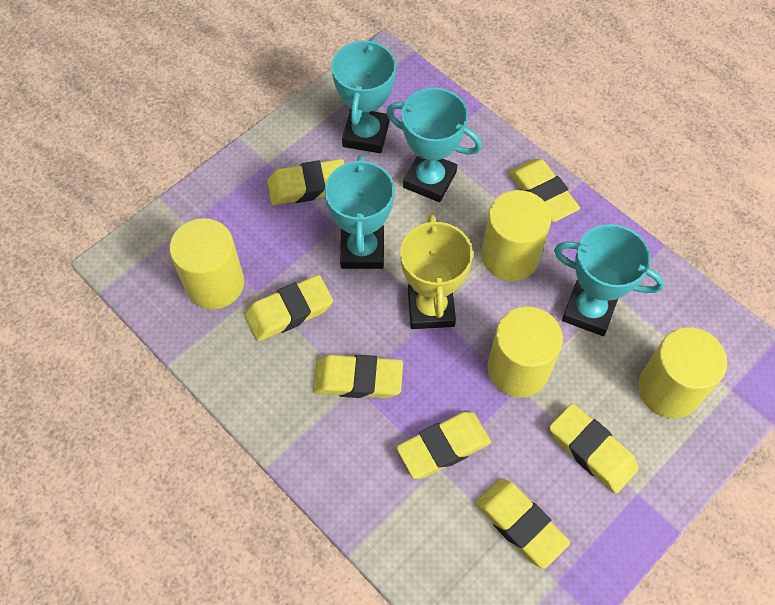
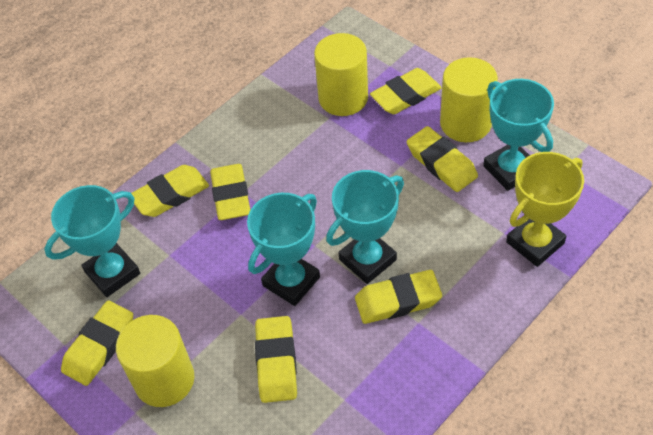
yellow cylinder: 4 -> 3

